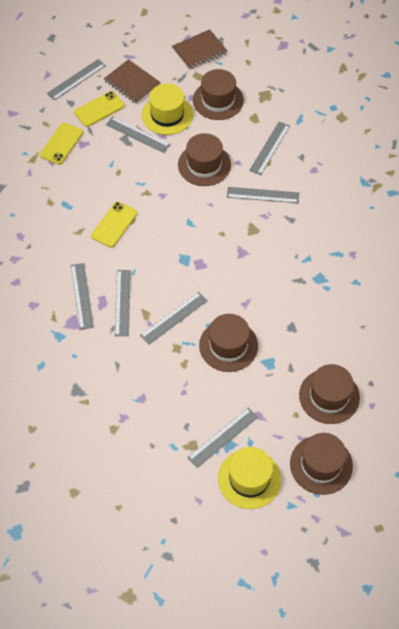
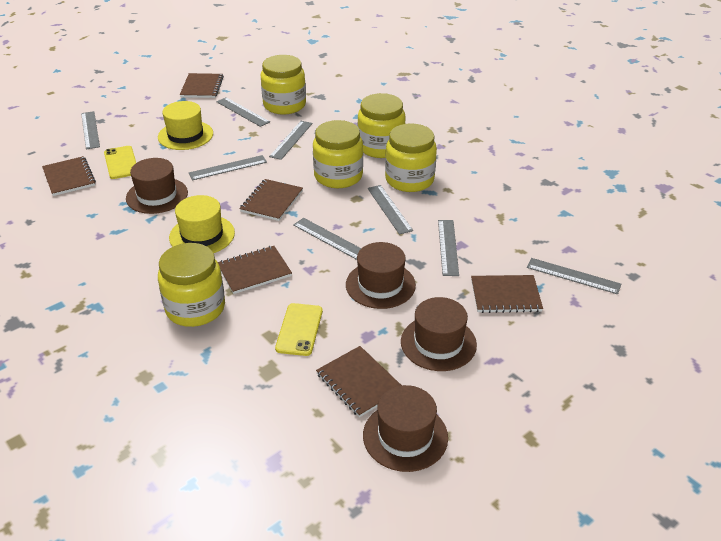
brown hat: 5 -> 4
brown notebook: 2 -> 6
yellow jar: 0 -> 5
yellow phone: 3 -> 2

